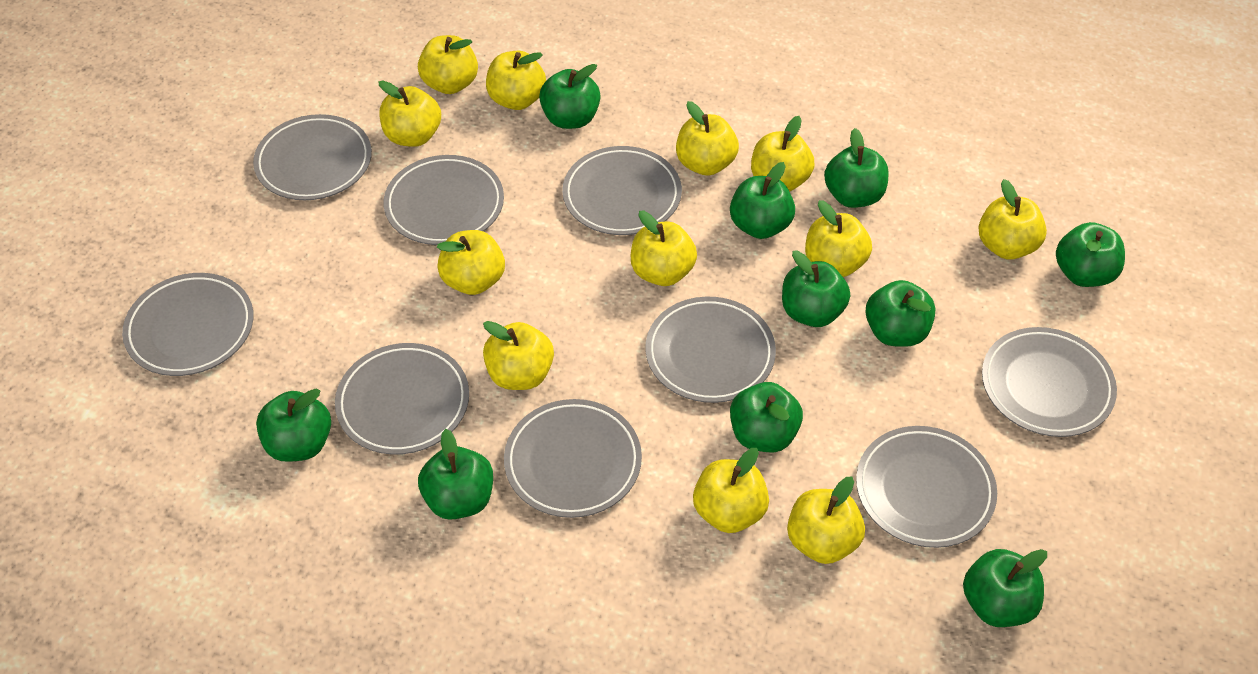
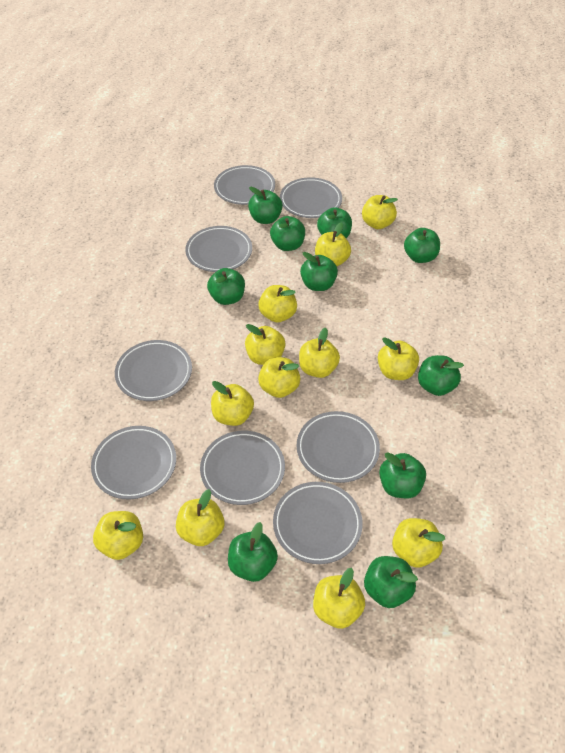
grey plate: 9 -> 8

